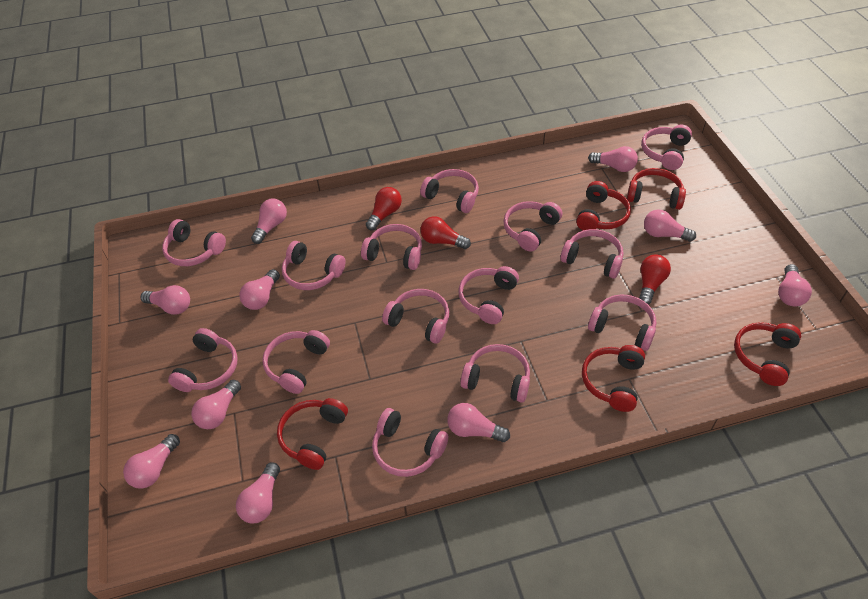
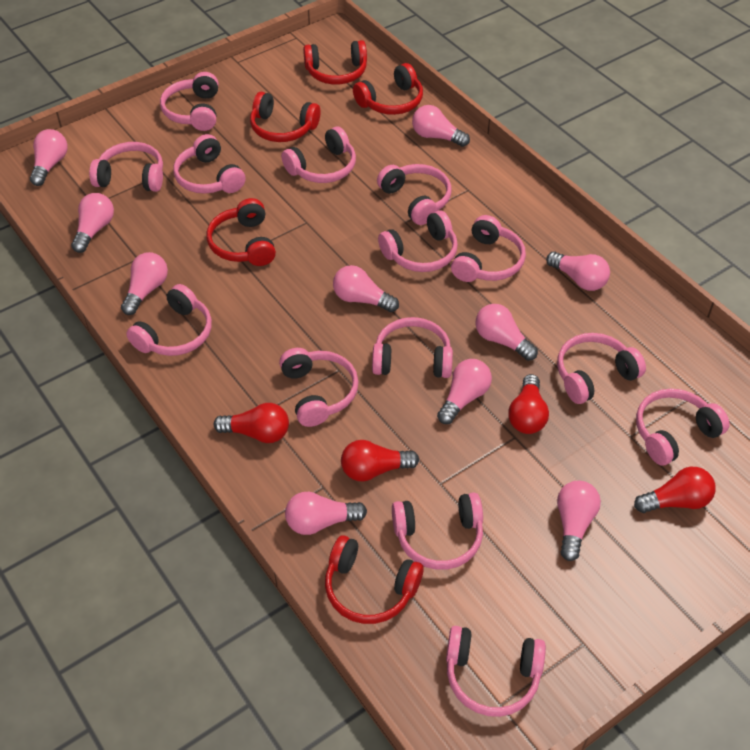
red light bulb: 3 -> 4

